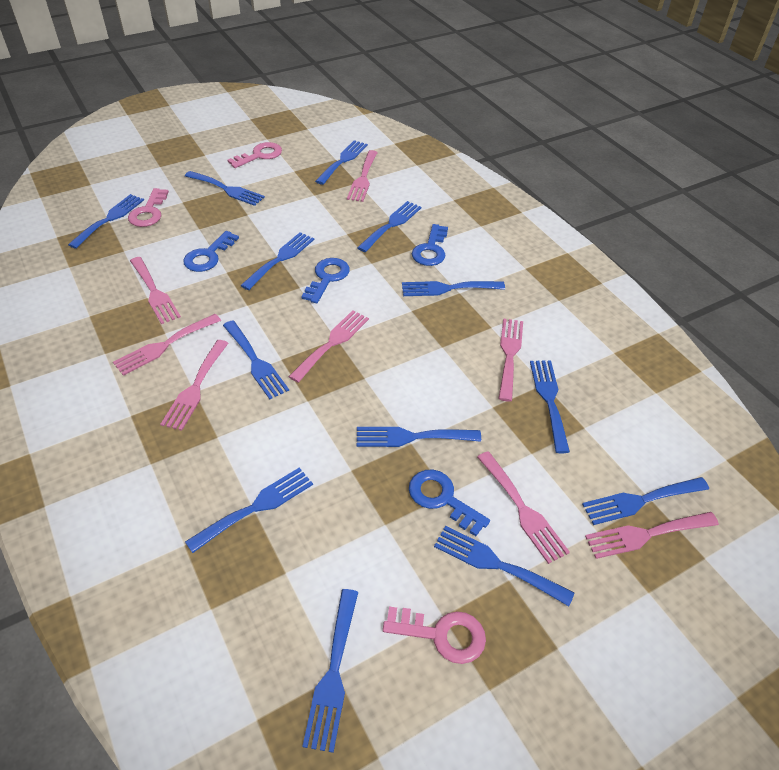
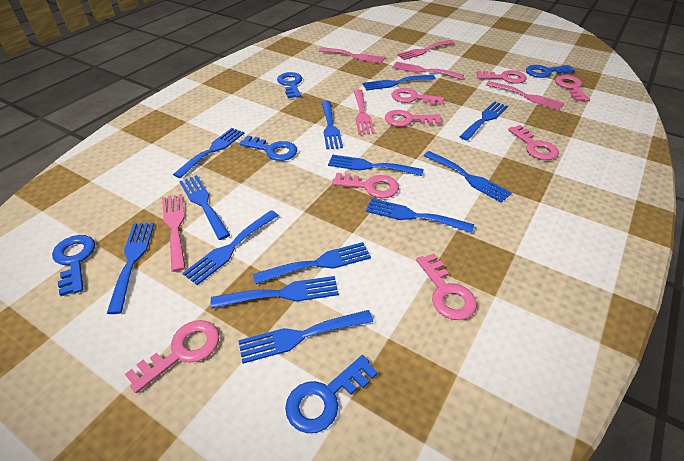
blue key: 4 -> 5
pink fork: 8 -> 6
pink key: 3 -> 8

